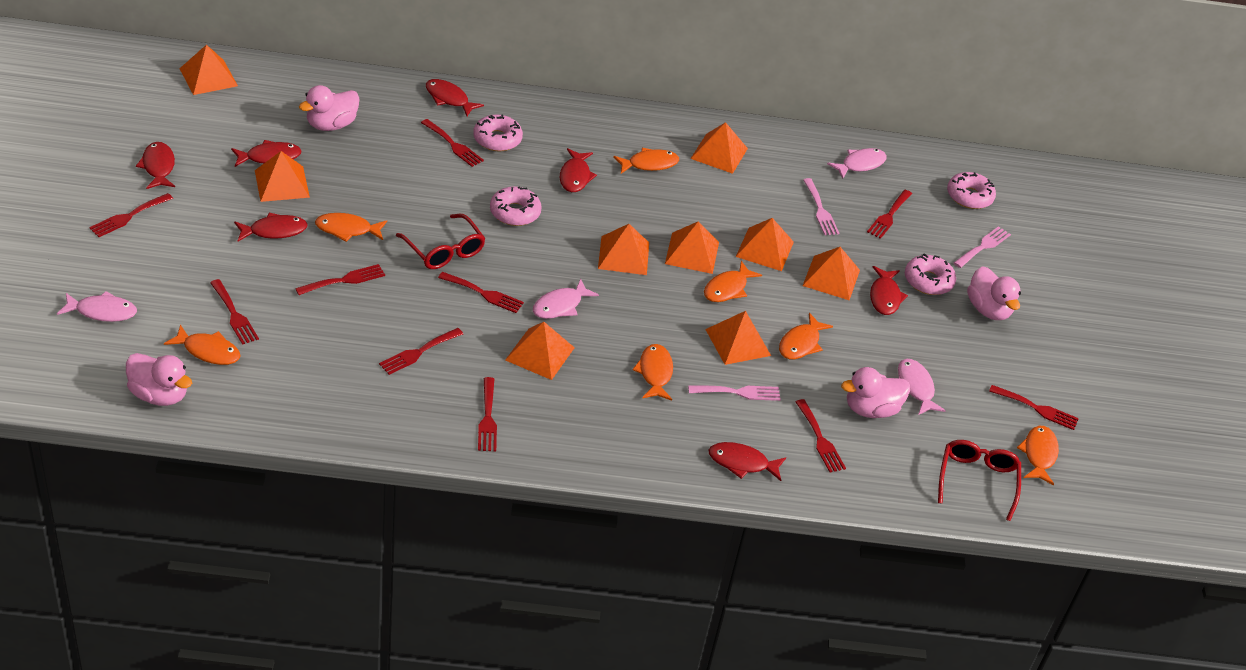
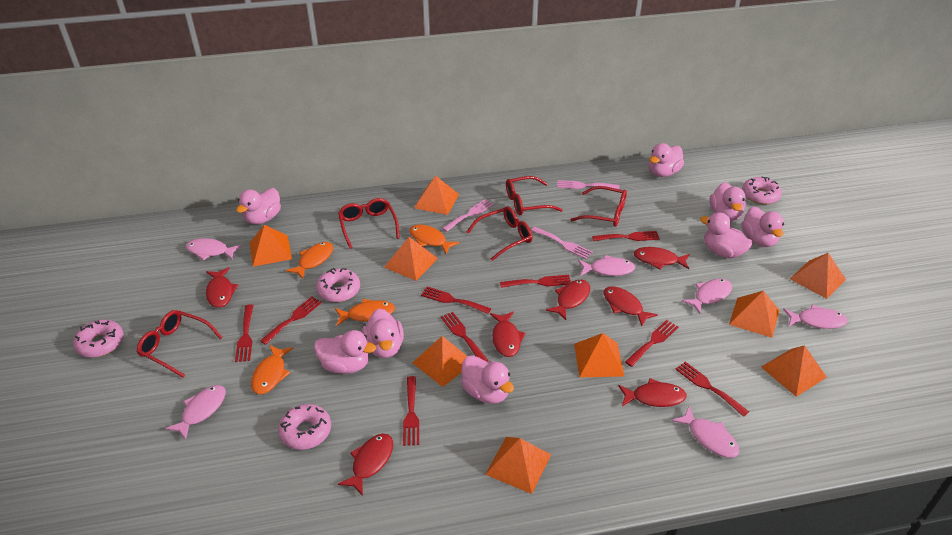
orange fish: 7 -> 4
pink duck: 4 -> 8
pink fish: 4 -> 6
red fork: 10 -> 9
red glasses: 2 -> 5

